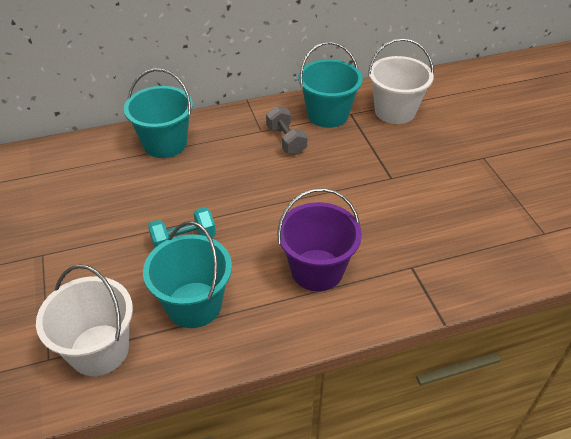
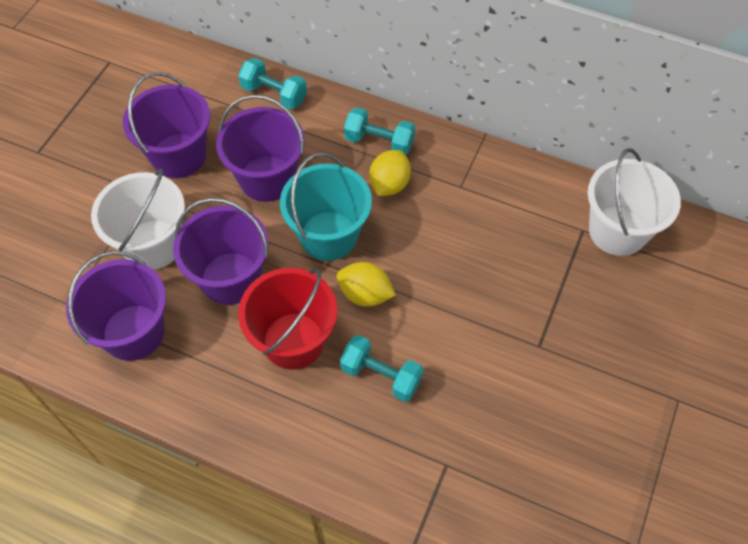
grey dumbbell: 1 -> 0
purple bucket: 1 -> 4
red bucket: 0 -> 1
turquoise bucket: 3 -> 1
turquoise dumbbell: 1 -> 3
yellow lemon: 0 -> 2

